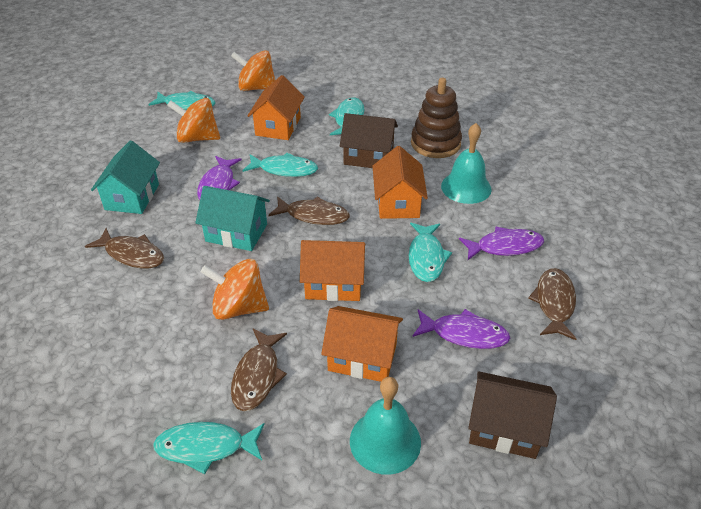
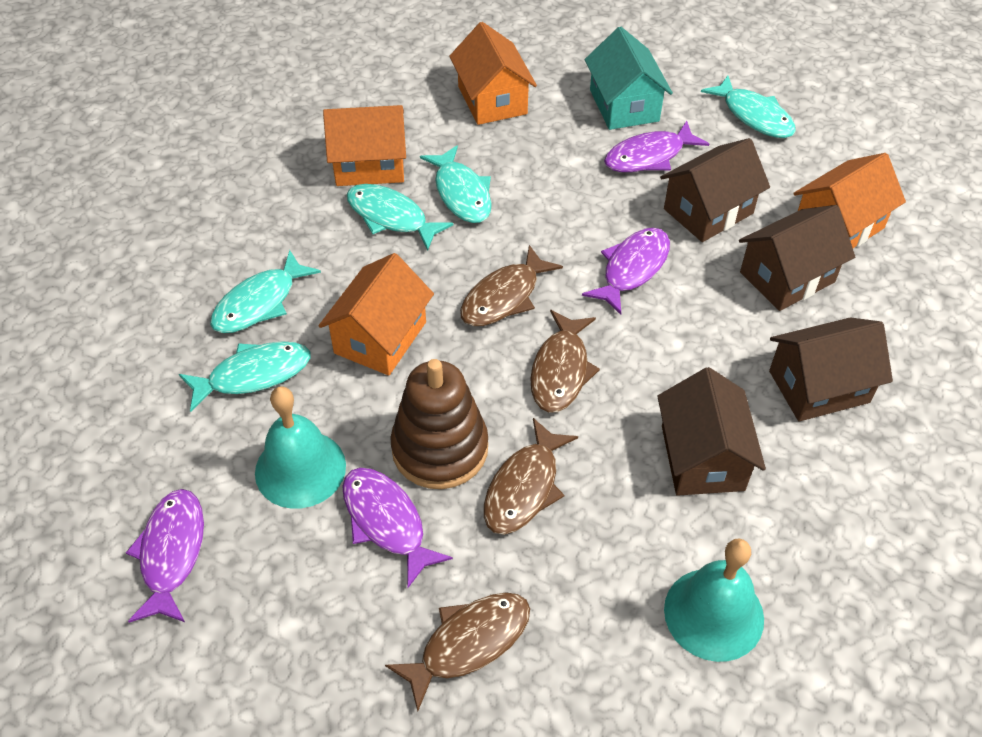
brown house: 2 -> 4
orange spinning top: 3 -> 0
purple fish: 3 -> 4
turquoise house: 2 -> 1

